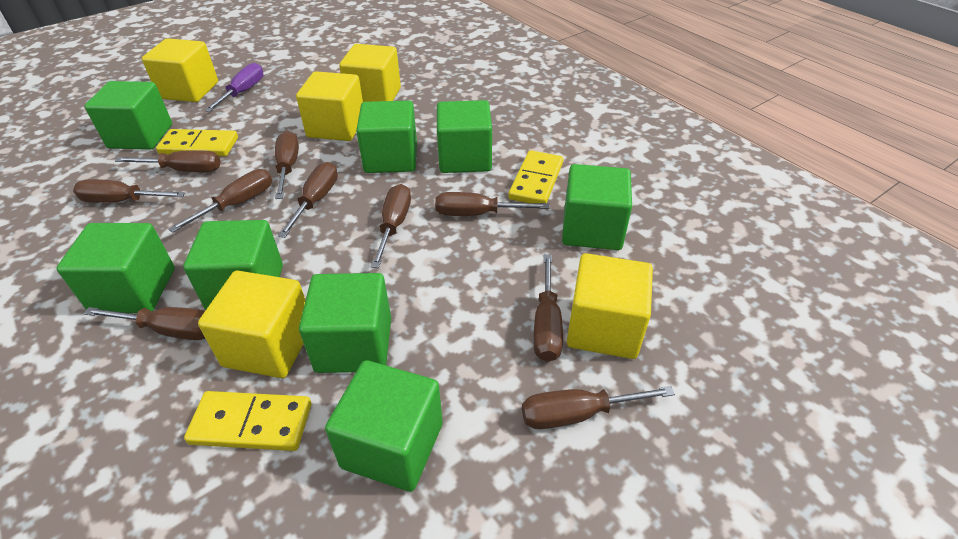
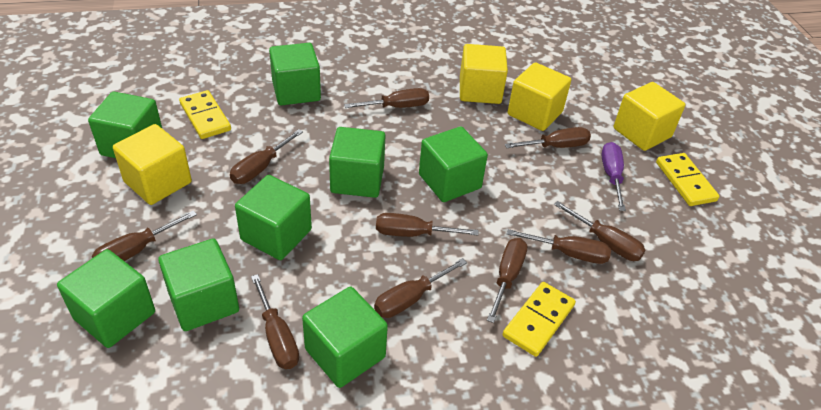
yellow cube: 5 -> 4

